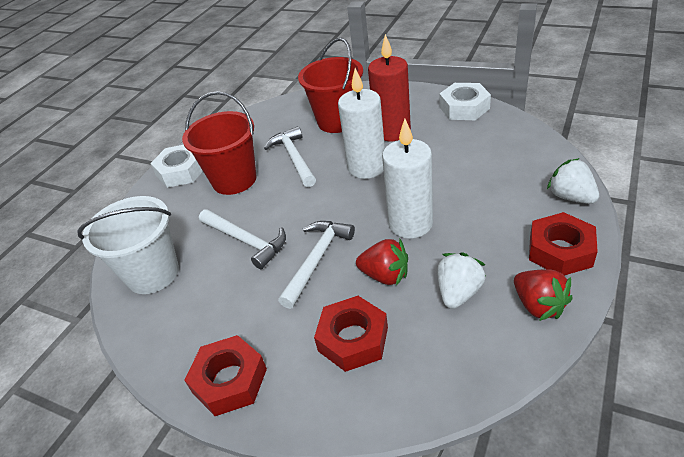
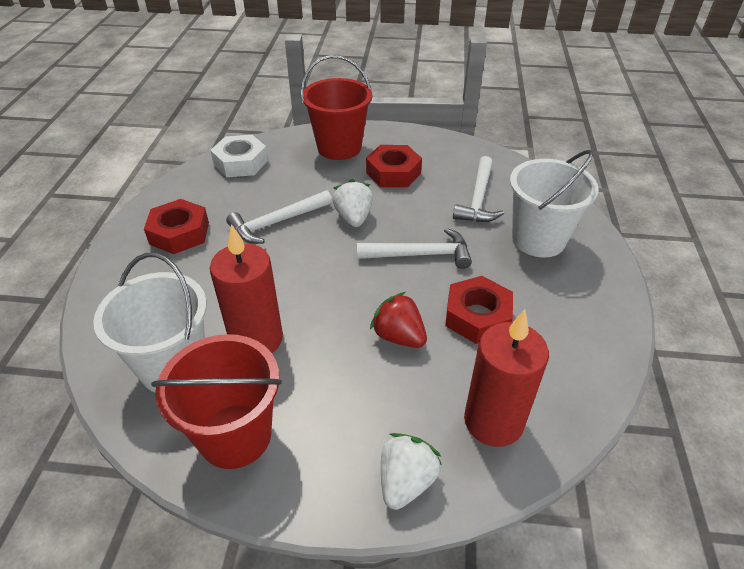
red candle: 1 -> 2
red strawberry: 2 -> 1
white bucket: 1 -> 2
white candle: 2 -> 0
white nut: 2 -> 1

